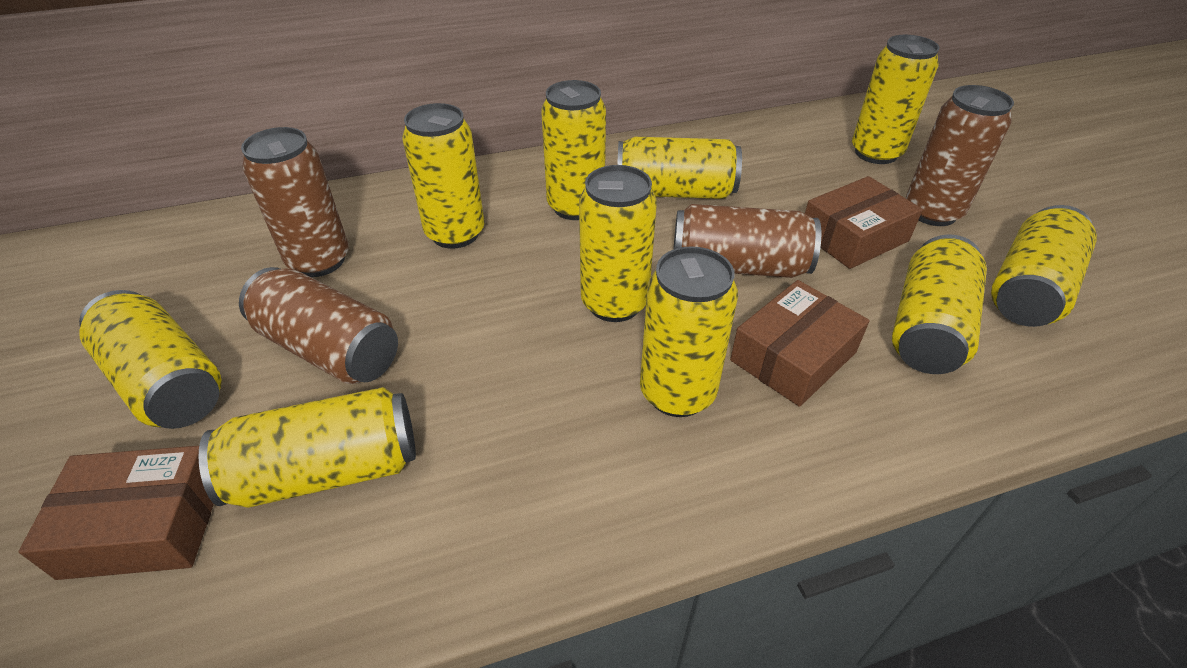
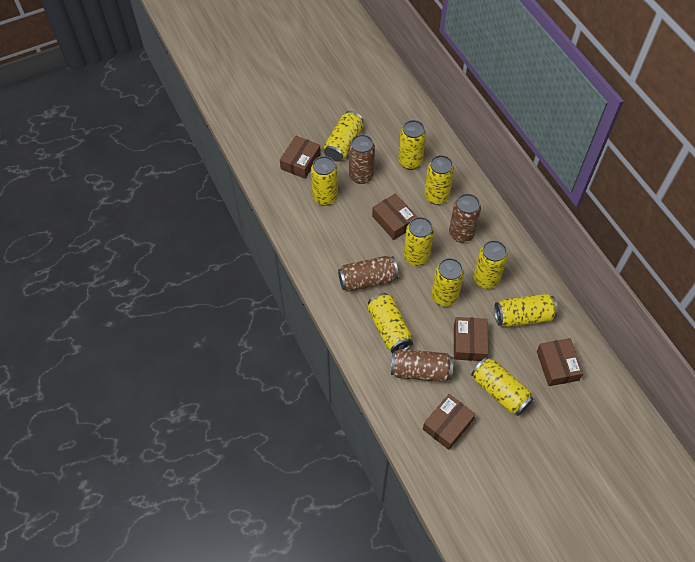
brown box: 3 -> 5

